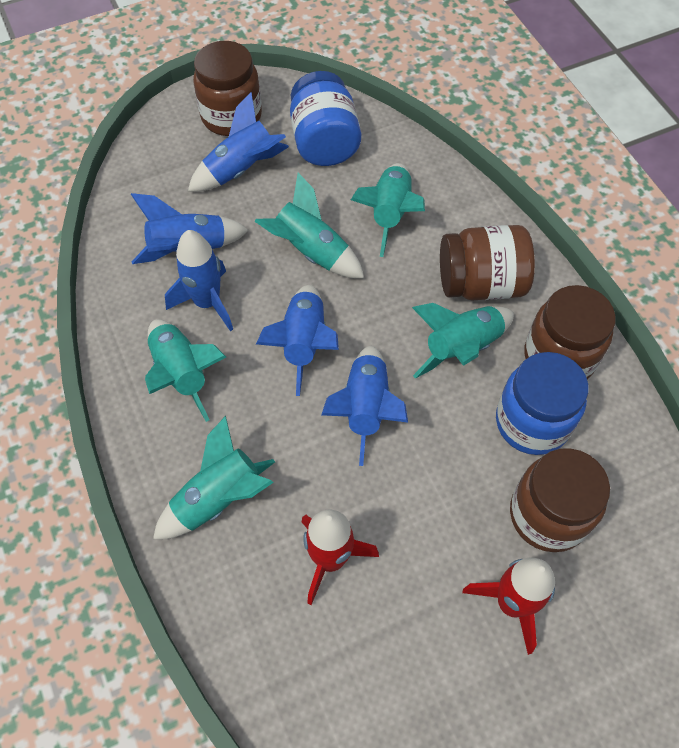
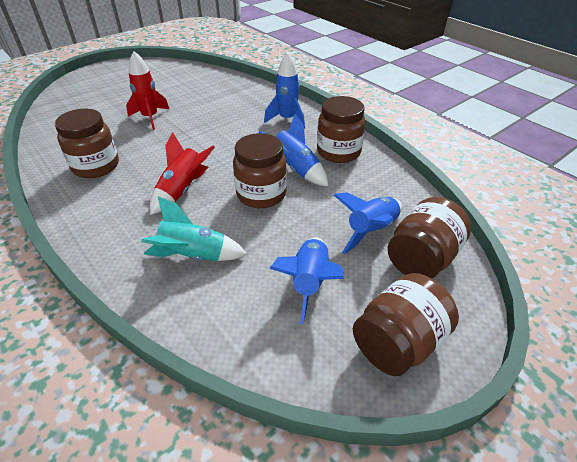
blue jar: 2 -> 0
blue rocket: 5 -> 4
brown jar: 4 -> 5
turquoise rocket: 5 -> 1

